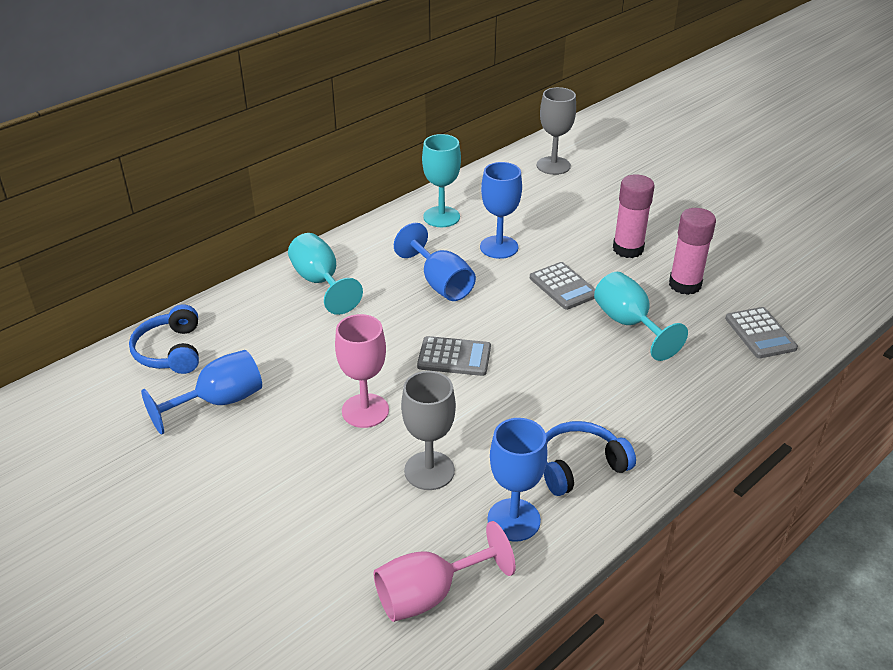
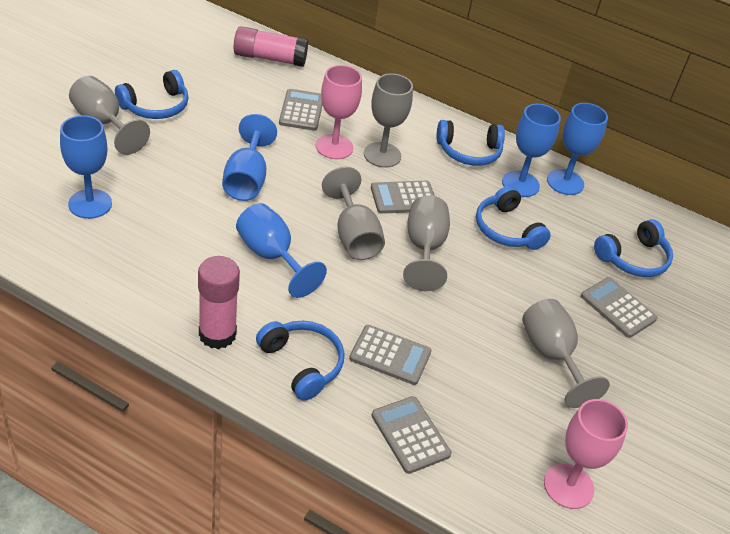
blue goblet: 4 -> 5
blue headphones: 2 -> 5
grey calculator: 3 -> 5
grey goblet: 2 -> 5
turquoise goblet: 3 -> 0

